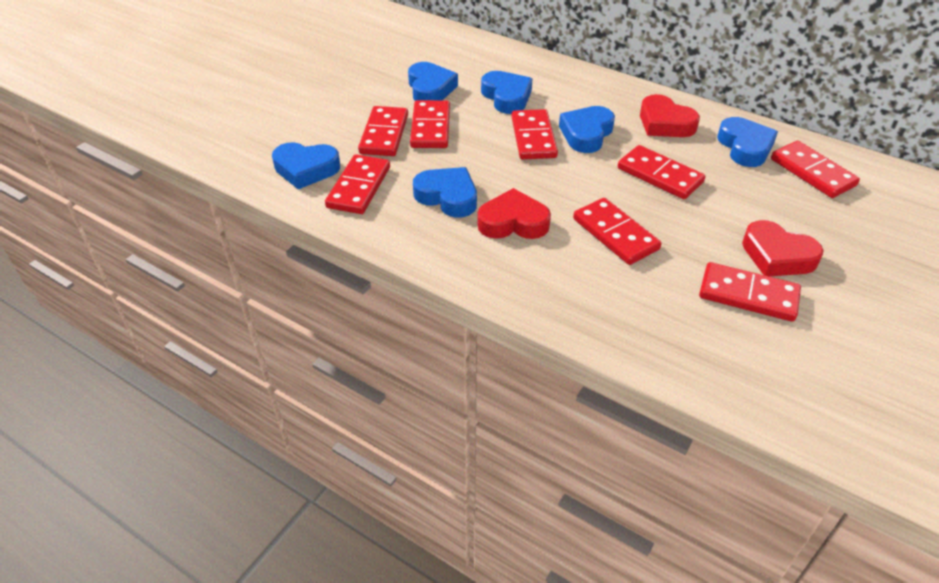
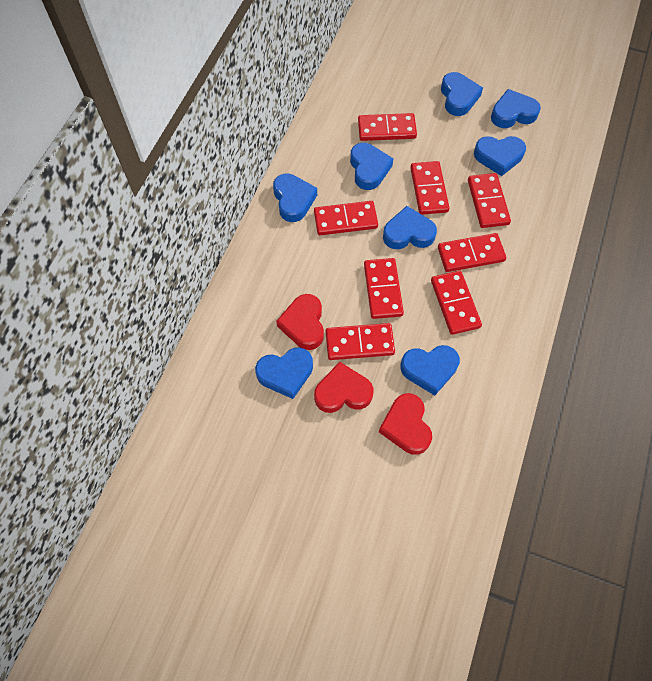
blue heart: 6 -> 8

